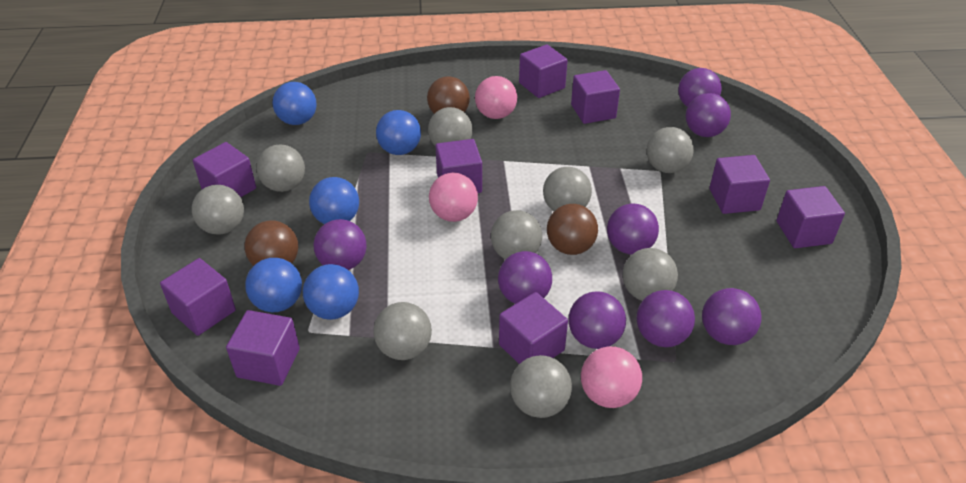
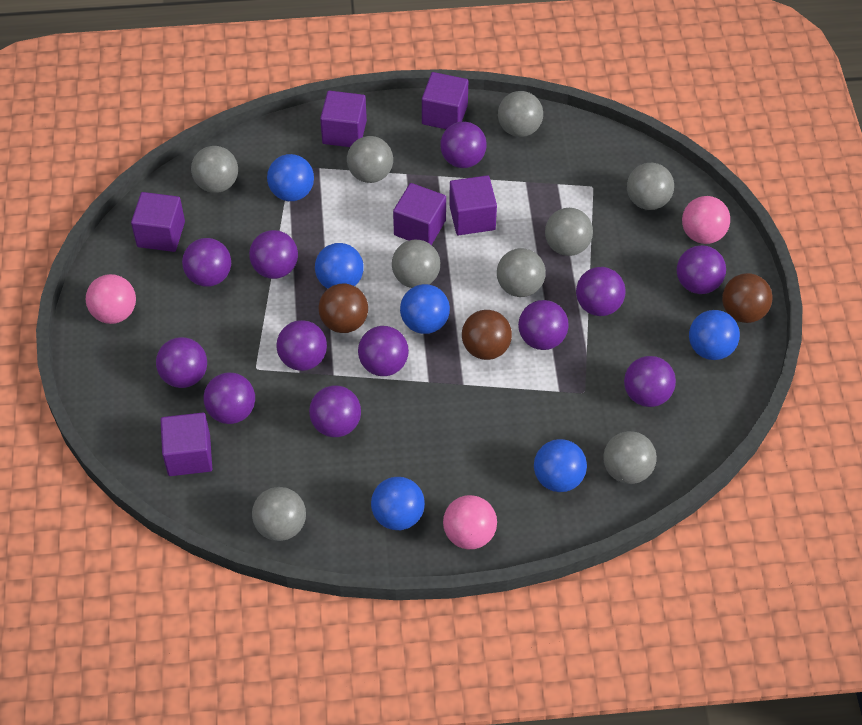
blue ball: 5 -> 6
purple ball: 8 -> 12
purple cube: 9 -> 6

